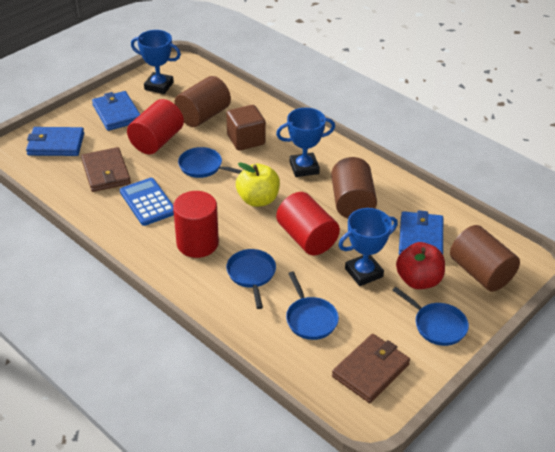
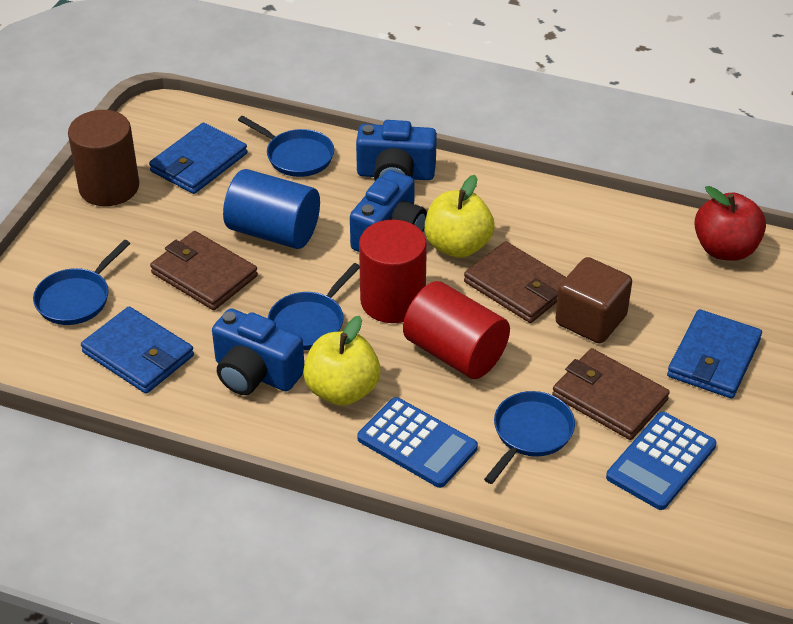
blue calculator: 1 -> 2
blue camera: 0 -> 3
blue cylinder: 0 -> 1
blue trophy: 3 -> 0
brown cylinder: 3 -> 1
brown wallet: 2 -> 3
red cylinder: 3 -> 2
yellow apple: 1 -> 2

